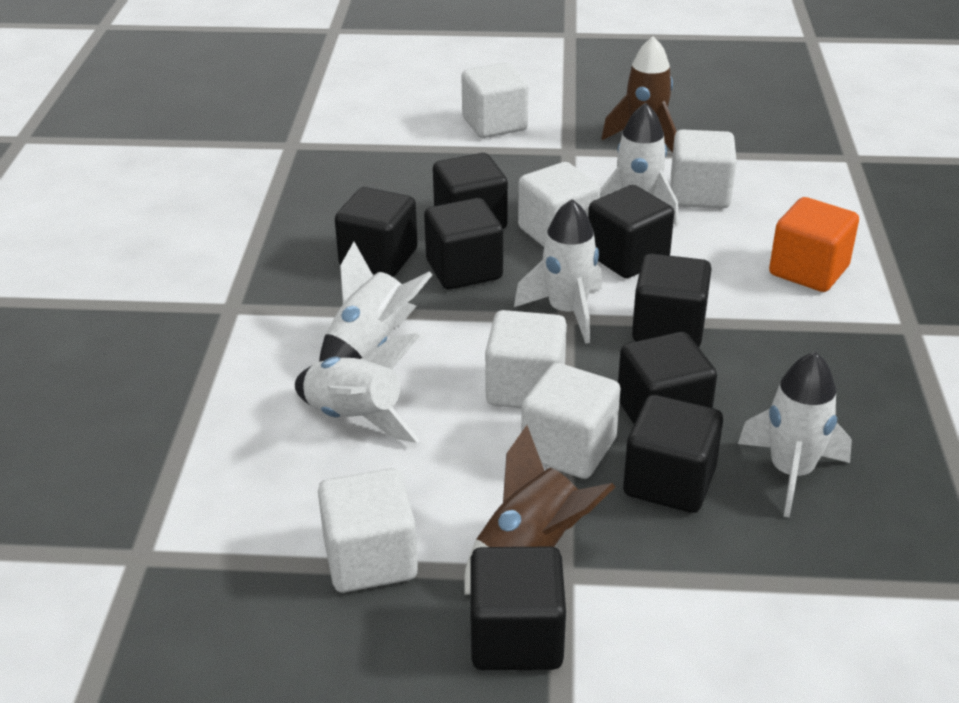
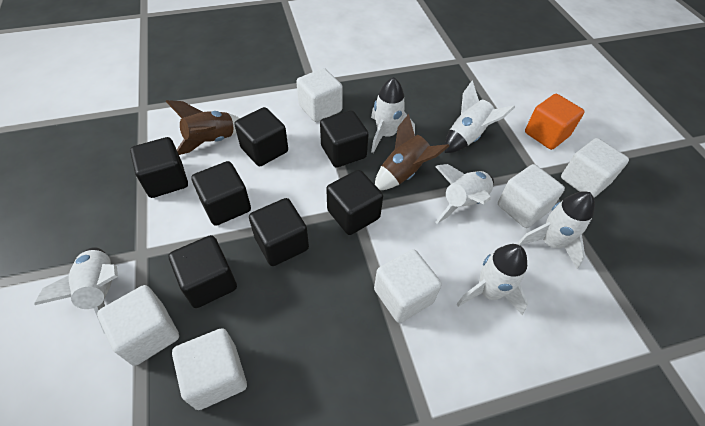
black cube: 8 -> 7
white rocket: 5 -> 6

